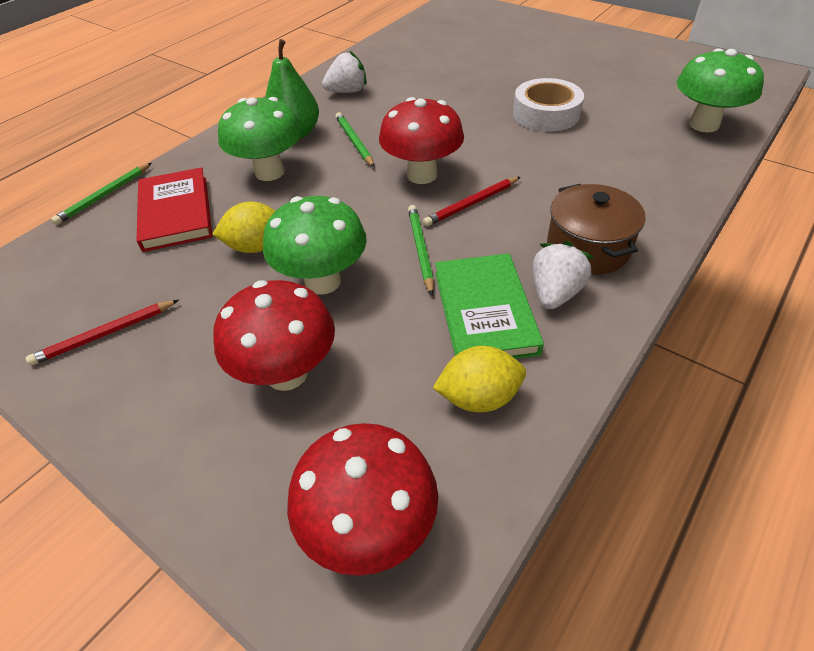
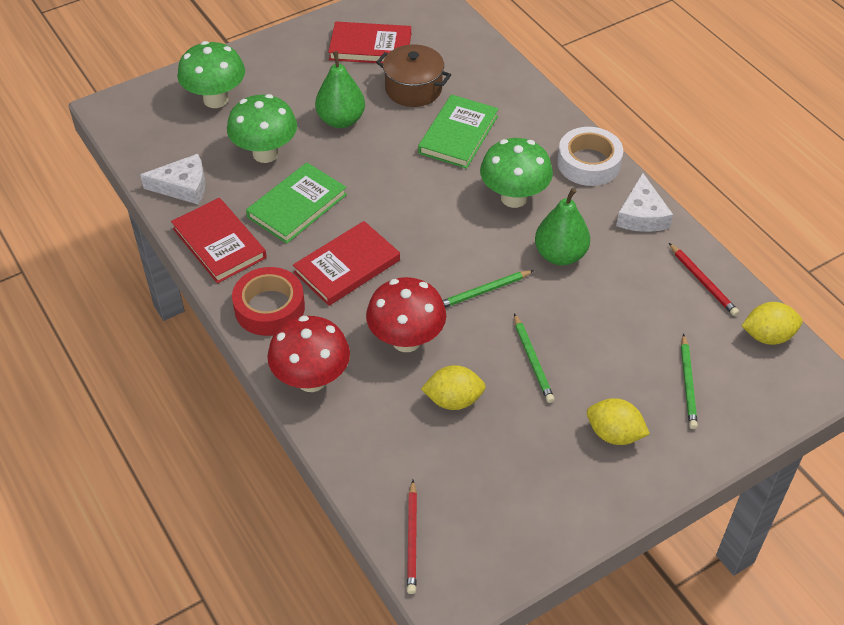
green book: 1 -> 2
green pear: 1 -> 2
red book: 1 -> 3
red mushroom: 3 -> 2
red tape: 0 -> 1
white cheese: 0 -> 2
white strawberry: 2 -> 0
yellow lemon: 2 -> 3

